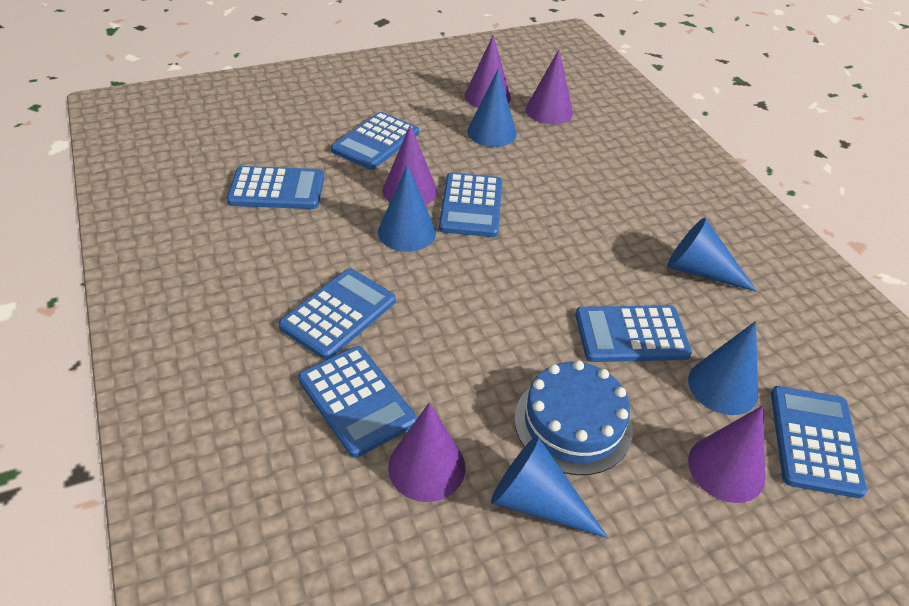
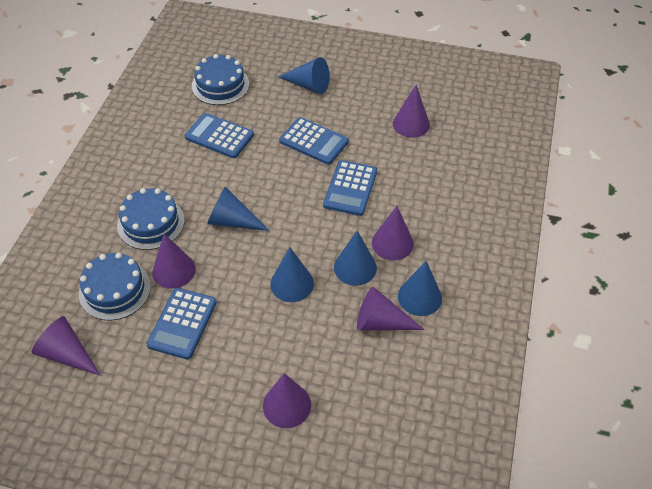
blue cake: 1 -> 3
blue calculator: 7 -> 4
purple cone: 5 -> 6

